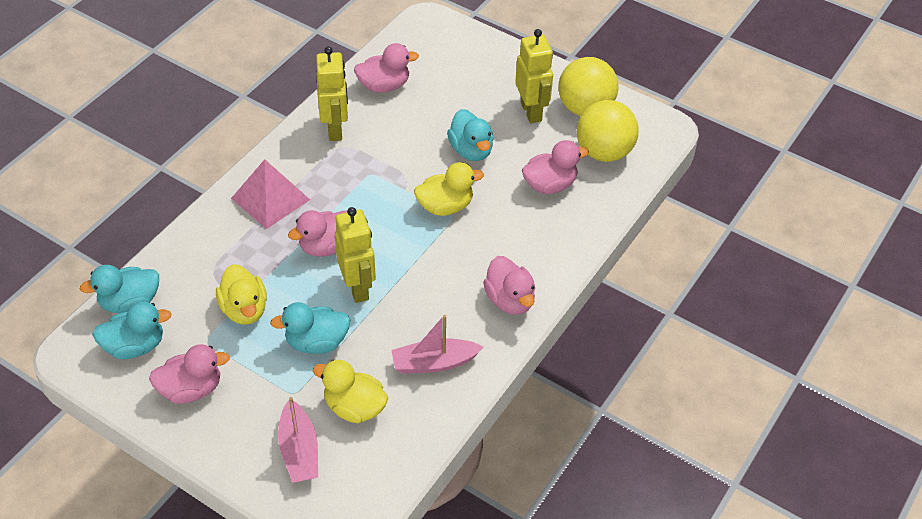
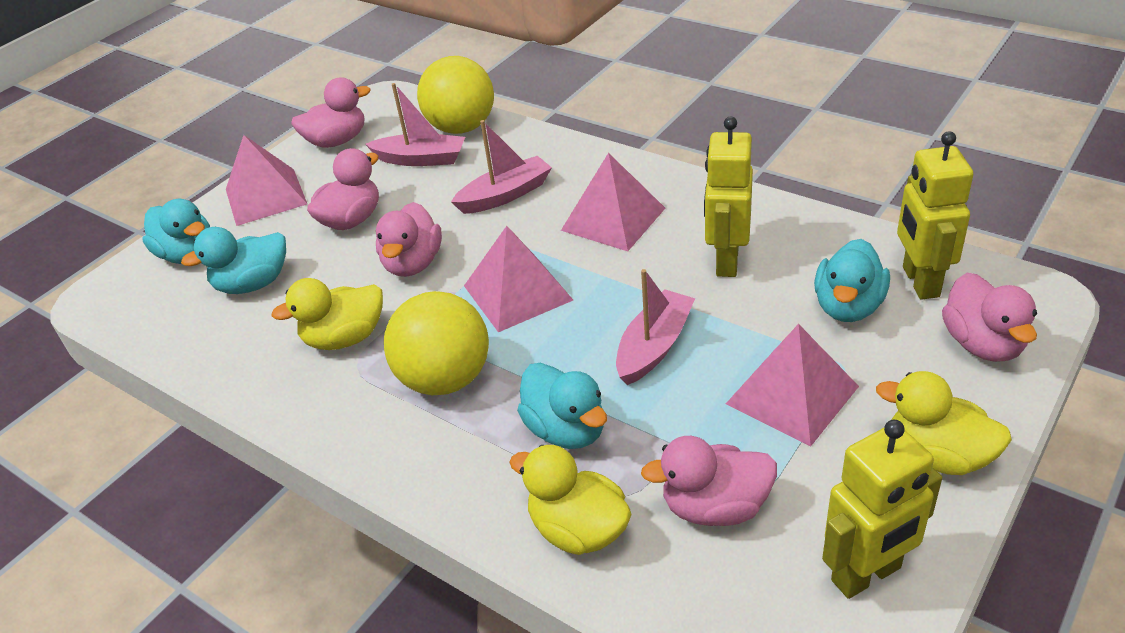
pink boat: 2 -> 3
pink pyramid: 1 -> 4

